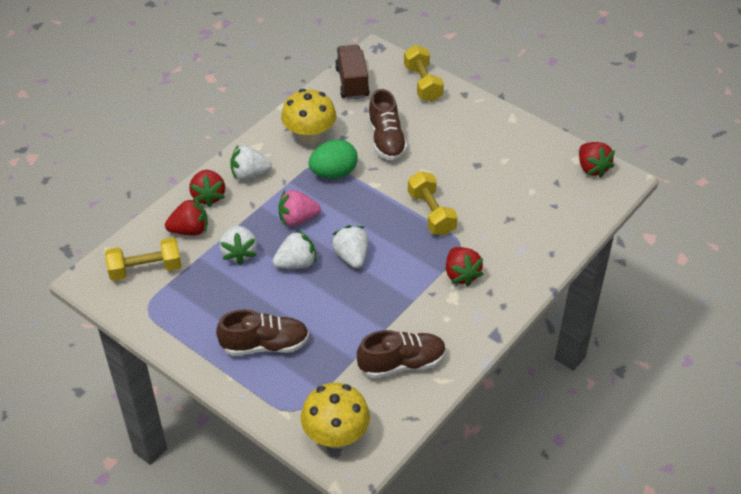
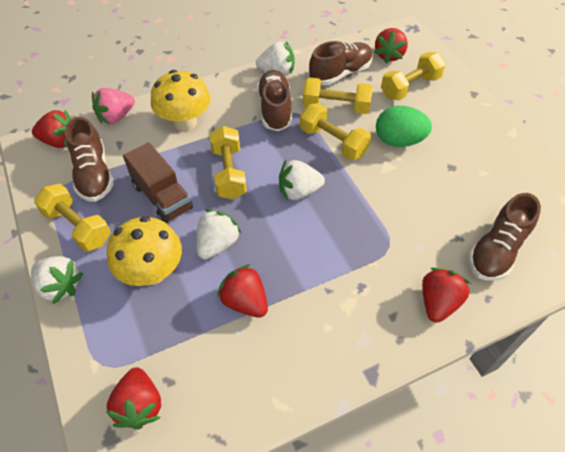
brown shoe: 3 -> 4
red strawberry: 4 -> 5
yellow dumbbell: 3 -> 5

